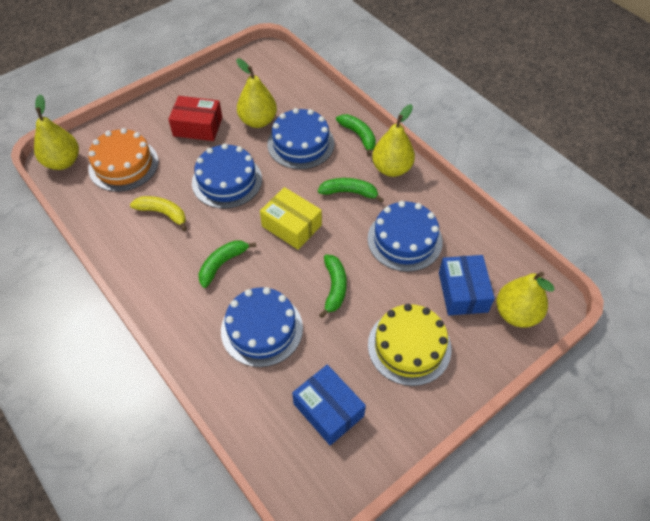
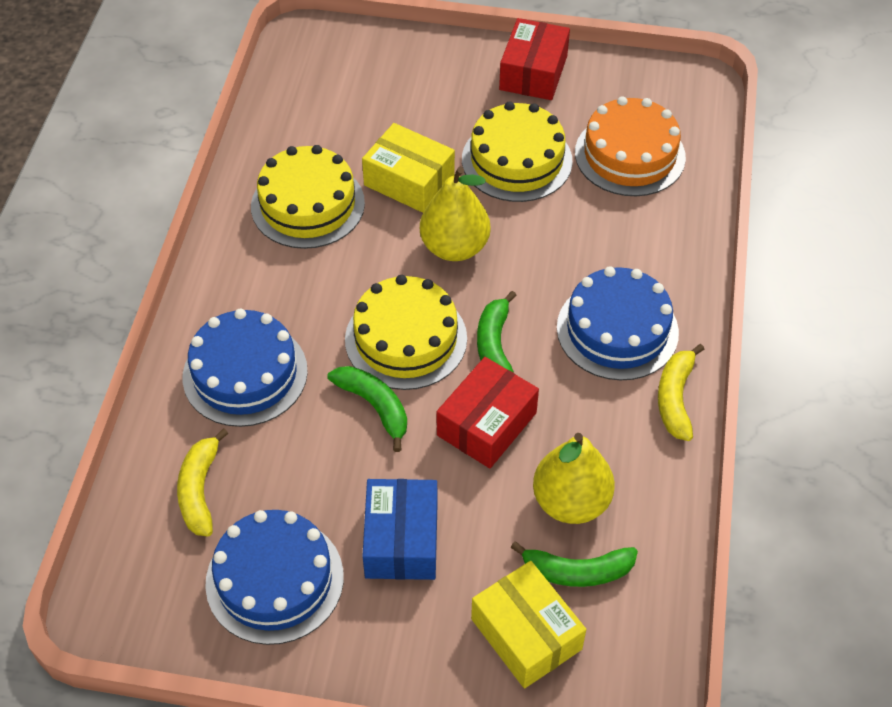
blue box: 2 -> 1
blue cake: 4 -> 3
green banana: 4 -> 3
red box: 1 -> 2
yellow banana: 1 -> 2
yellow box: 1 -> 2
yellow cake: 1 -> 3
yellow pear: 4 -> 2

